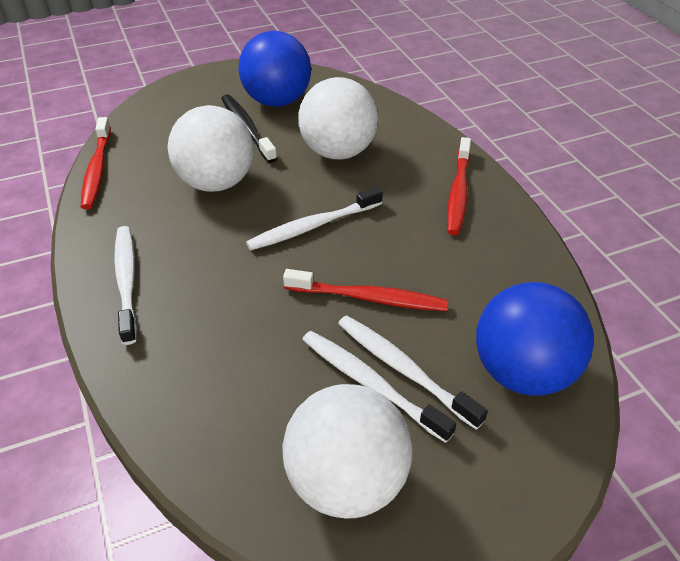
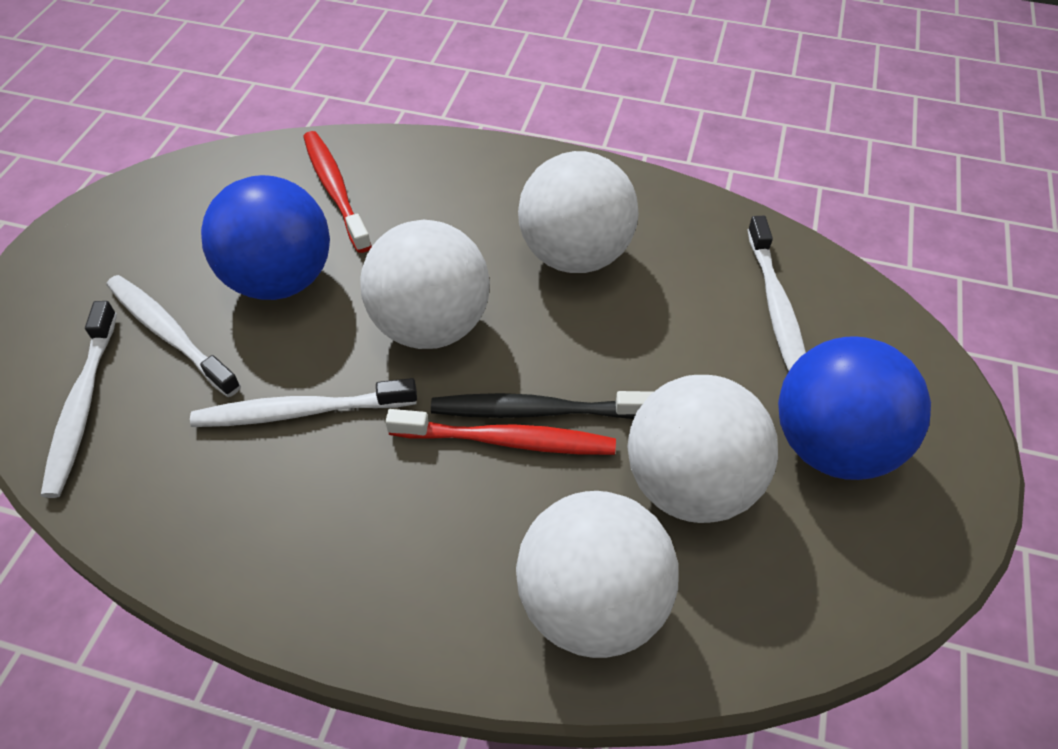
red toothbrush: 3 -> 2
white ball: 3 -> 4

